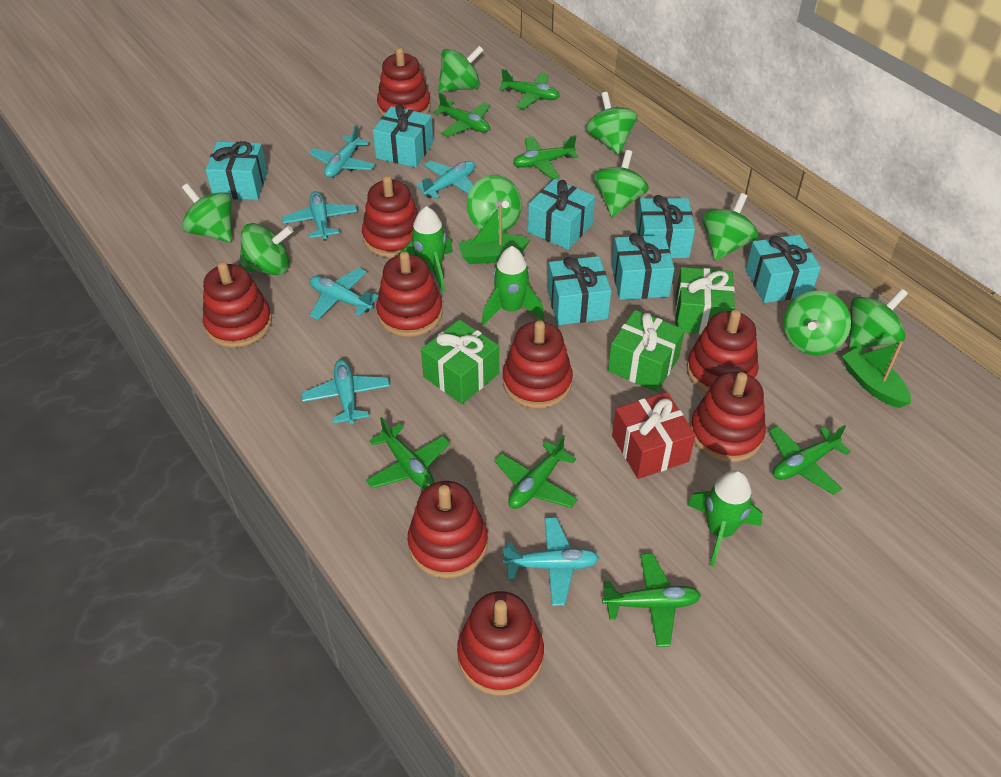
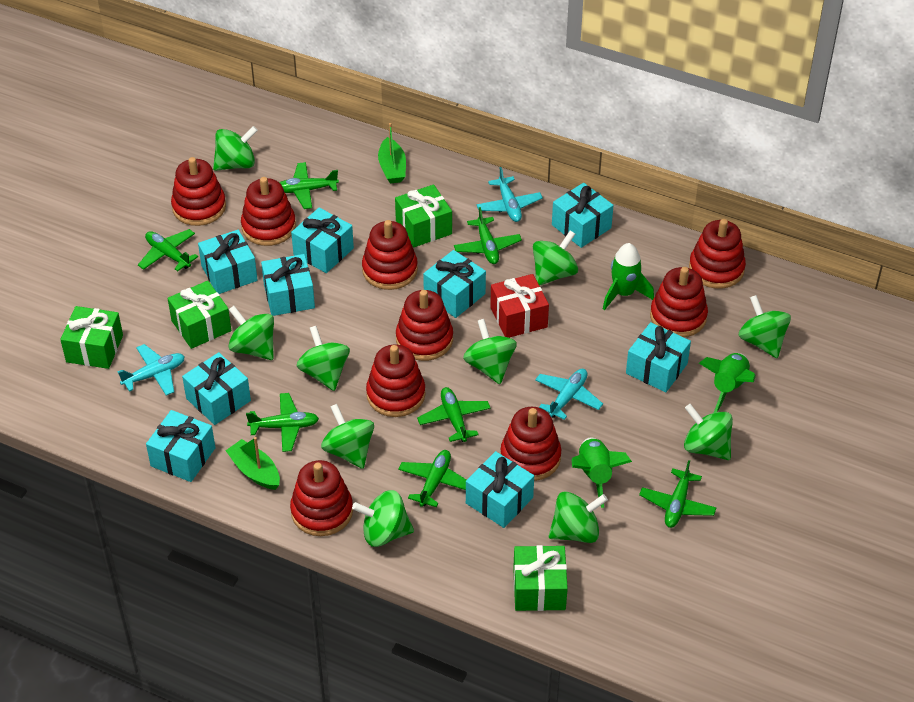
green gift: 3 -> 4
green spinning top: 9 -> 10
turquoise gift: 7 -> 9
turquoise plane: 6 -> 3

